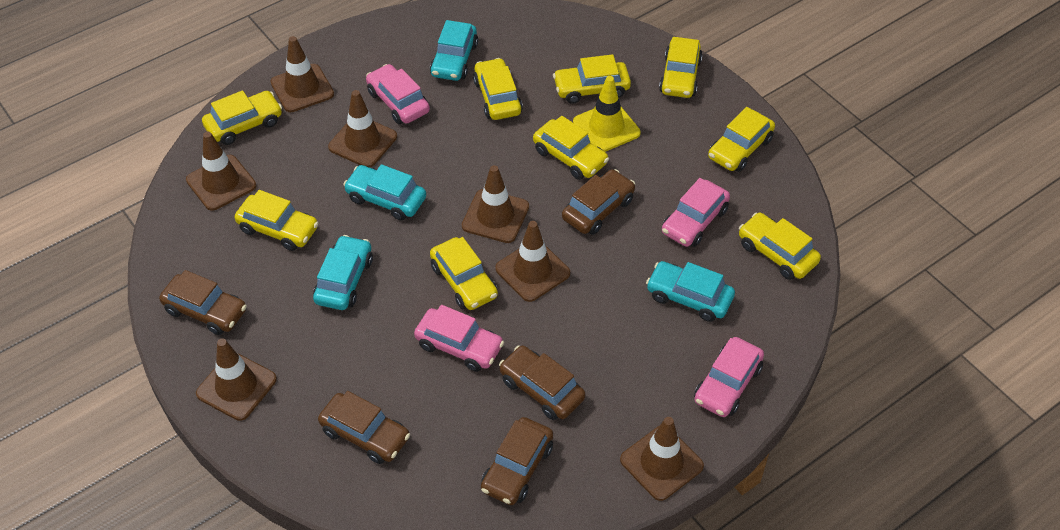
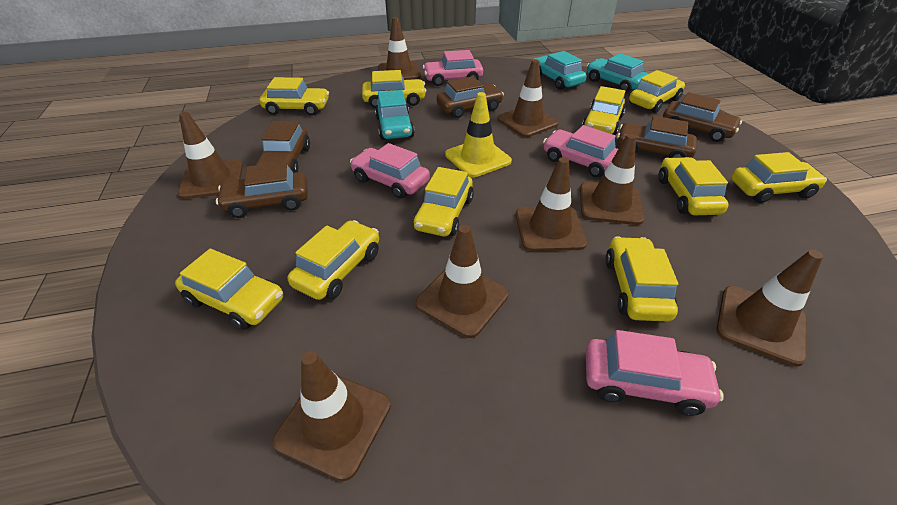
brown traffic cone: 7 -> 8
turquoise car: 4 -> 3
yellow car: 9 -> 10

